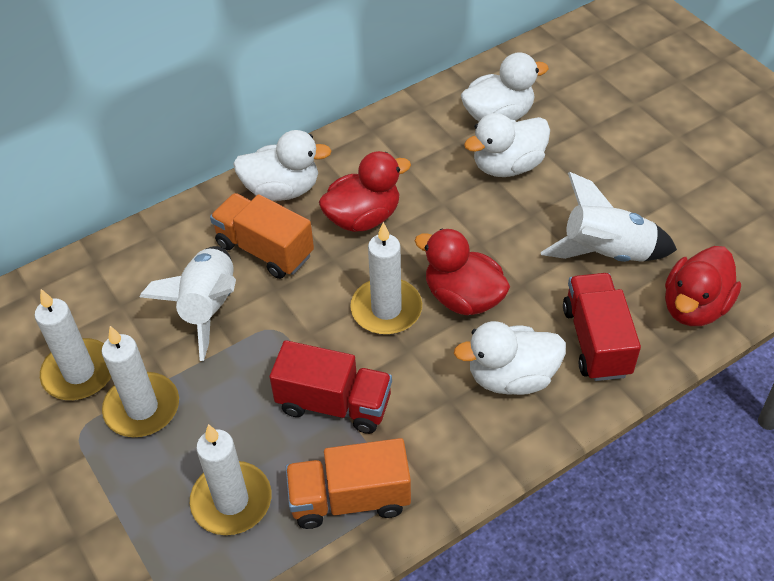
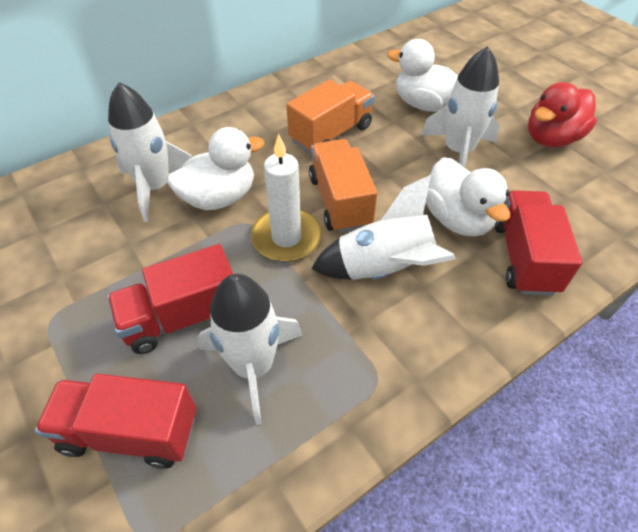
red duck: 3 -> 1
red truck: 2 -> 3
white candle: 4 -> 1
white duck: 4 -> 3
white rocket: 2 -> 4

